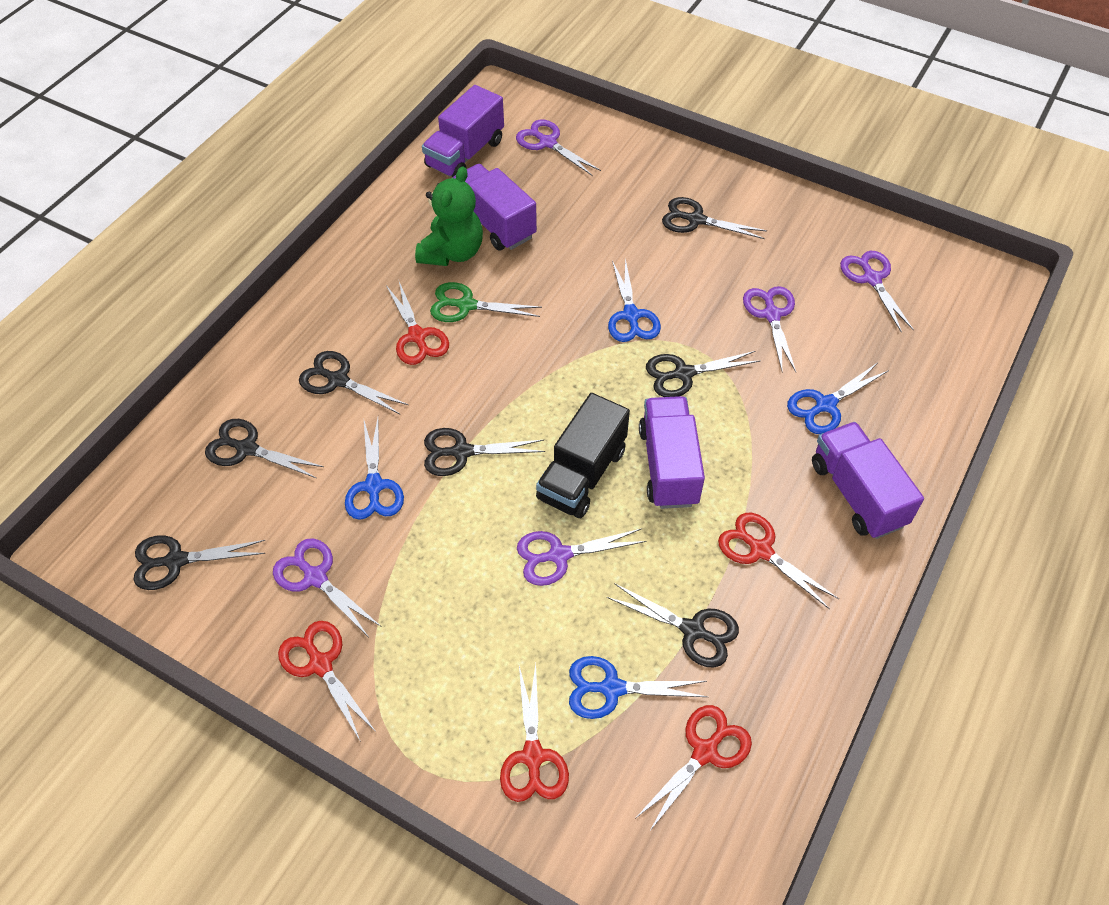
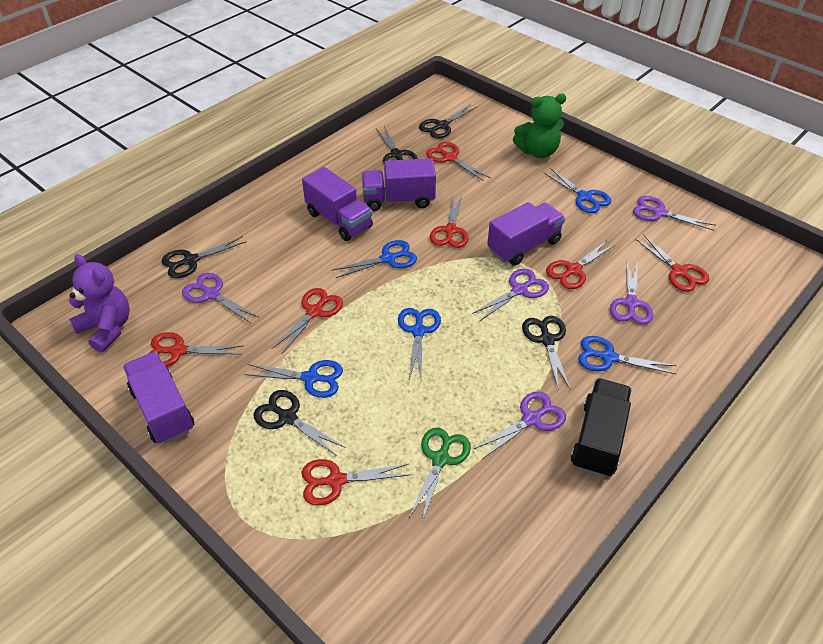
black scissors: 7 -> 5
blue scissors: 4 -> 5
purple teddy bear: 0 -> 1
red scissors: 5 -> 7

